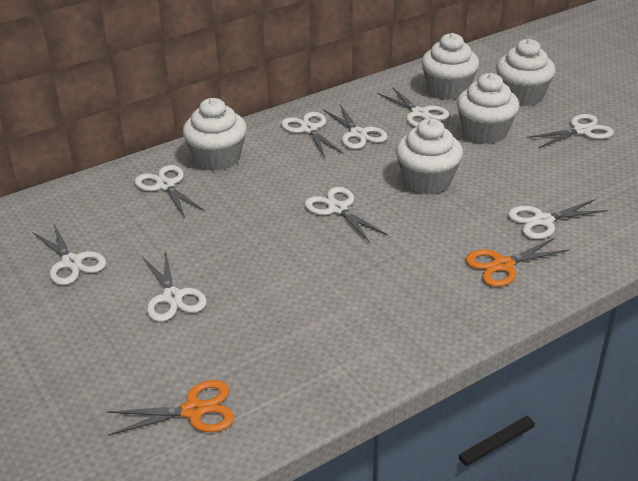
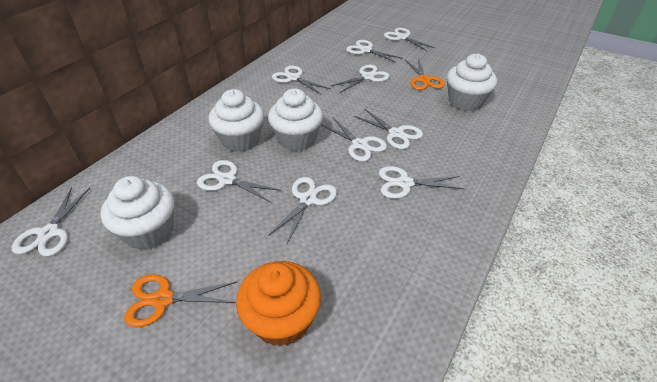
orange cupcake: 0 -> 1
white cupcake: 5 -> 4
white scissors: 9 -> 10

